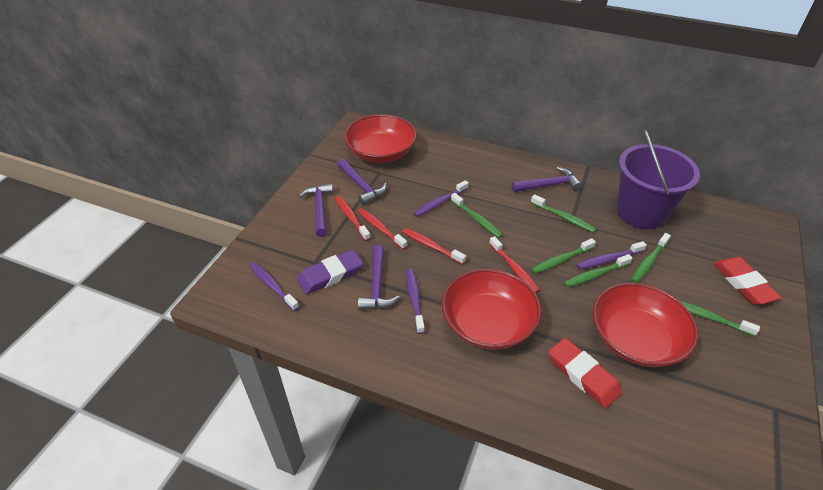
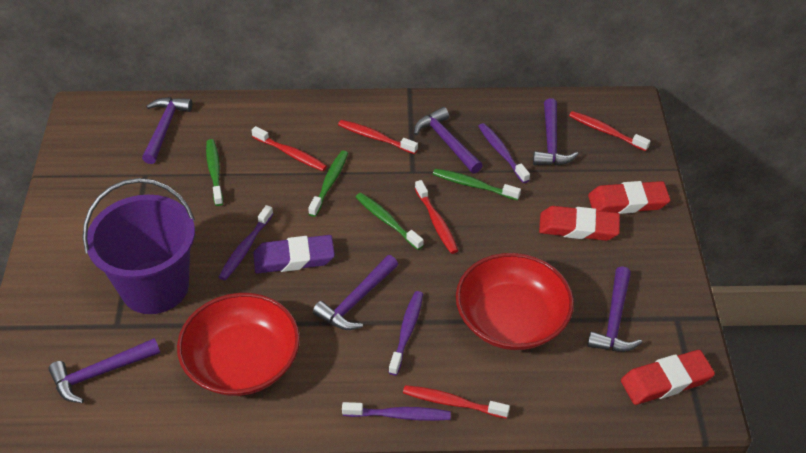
green toothbrush: 6 -> 4
purple hammer: 4 -> 6
red bowl: 3 -> 2
red eraser: 2 -> 3
red toothbrush: 4 -> 5

